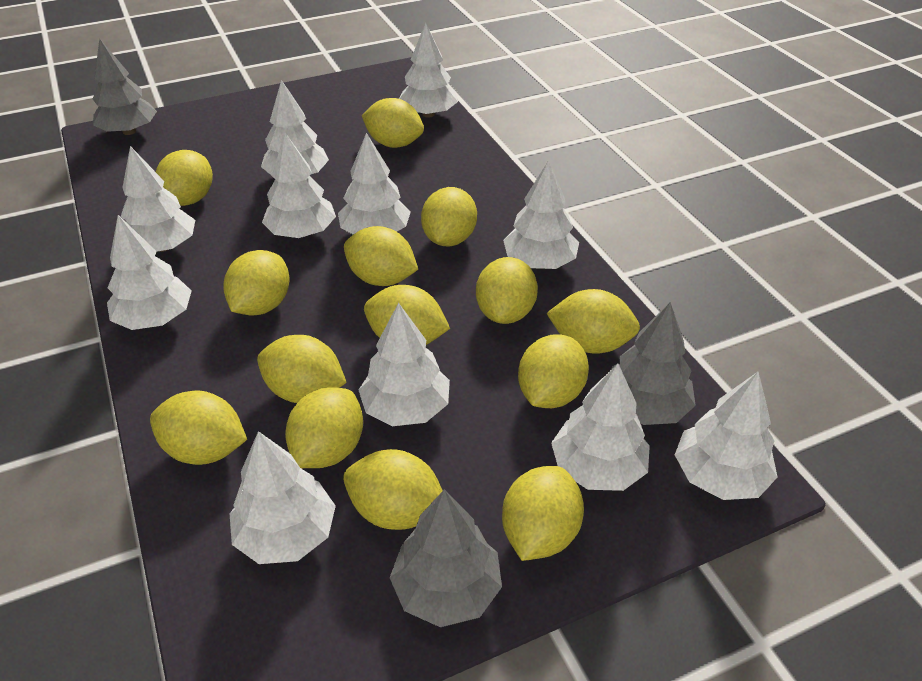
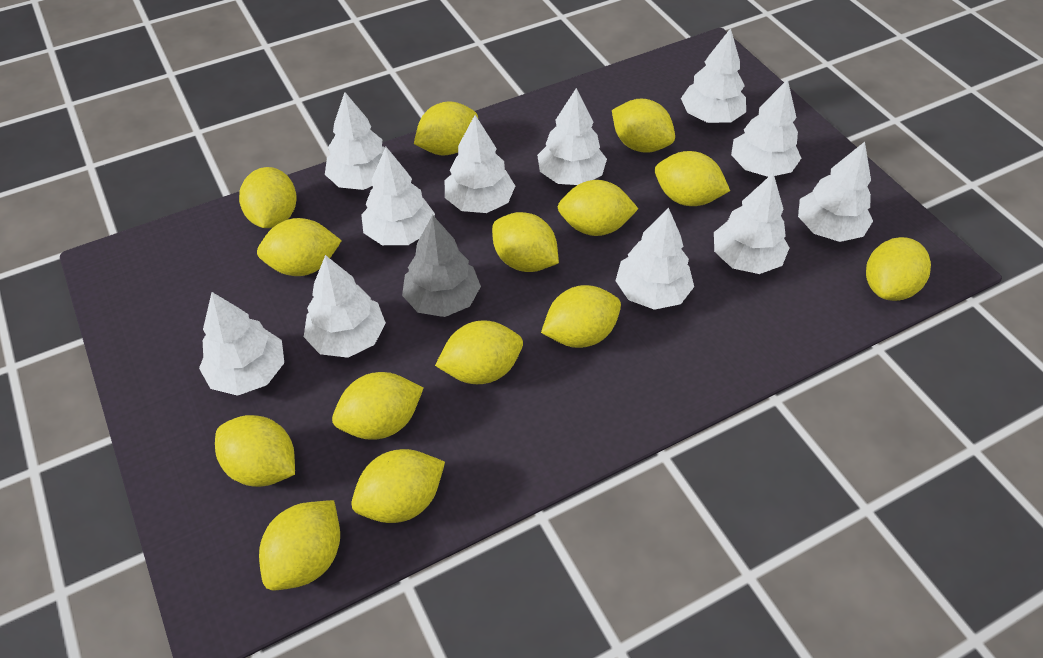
grey tree: 3 -> 1

